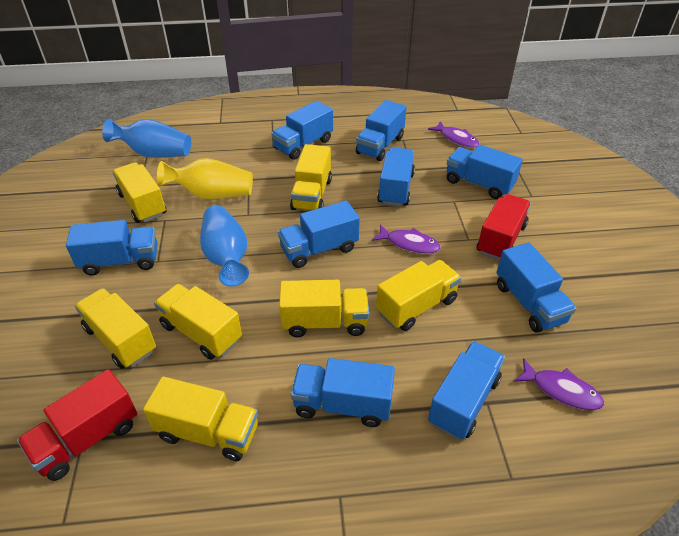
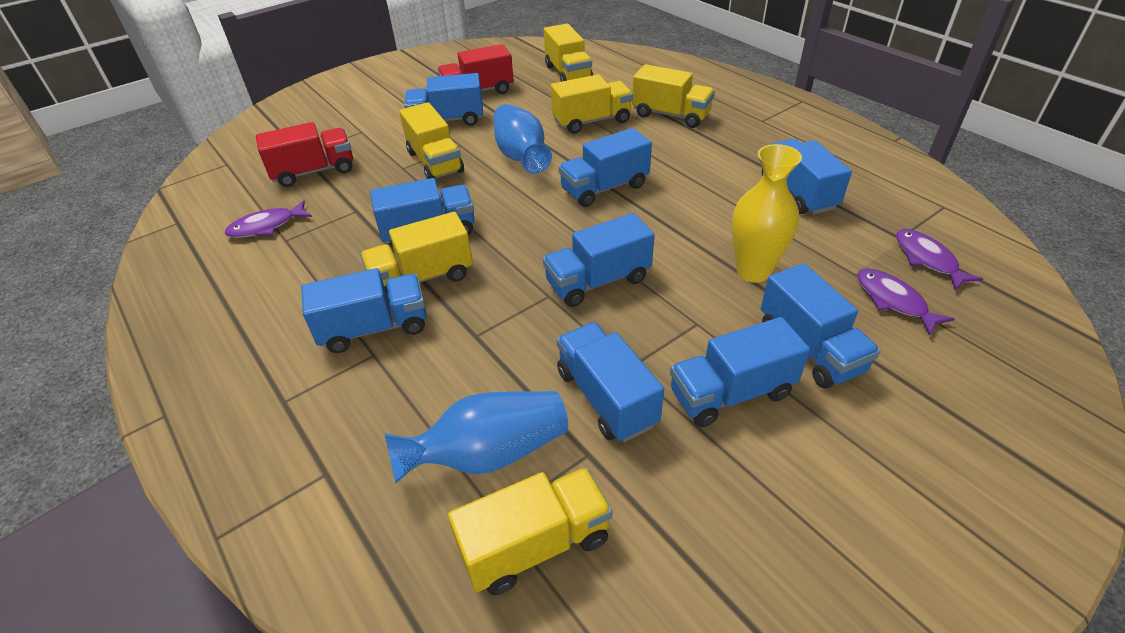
yellow truck: 7 -> 6

